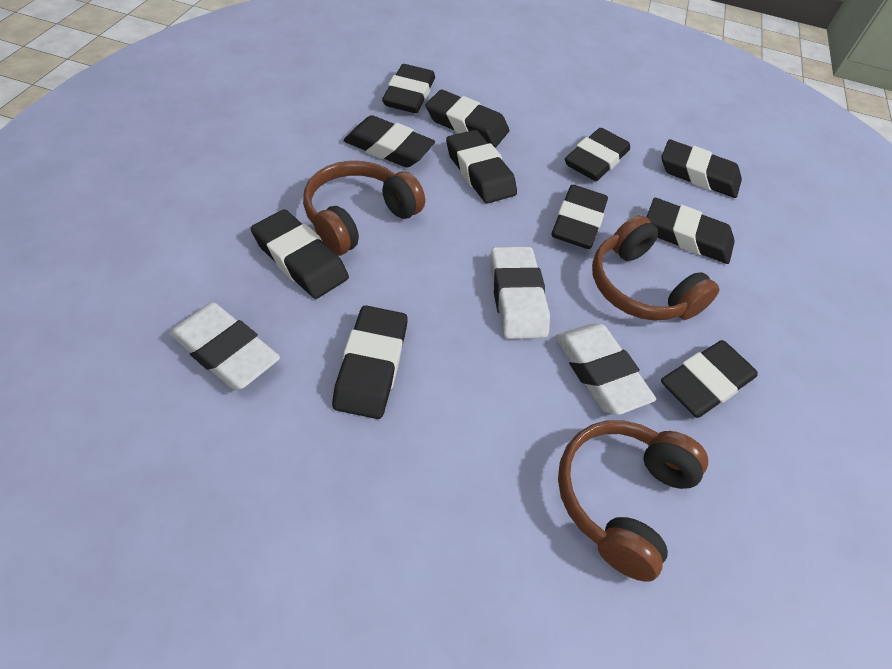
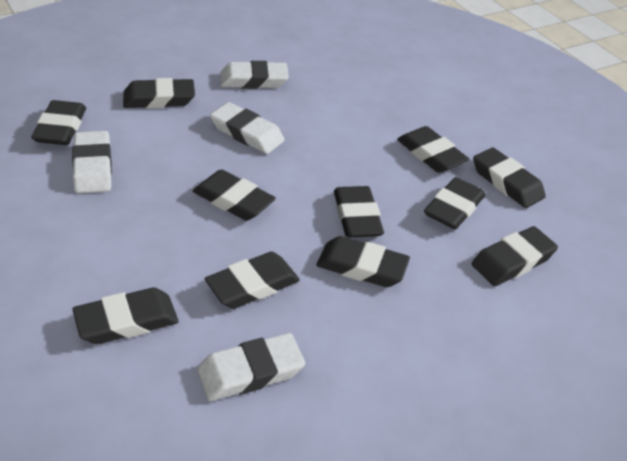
brown headphones: 3 -> 0
white eraser: 3 -> 4

